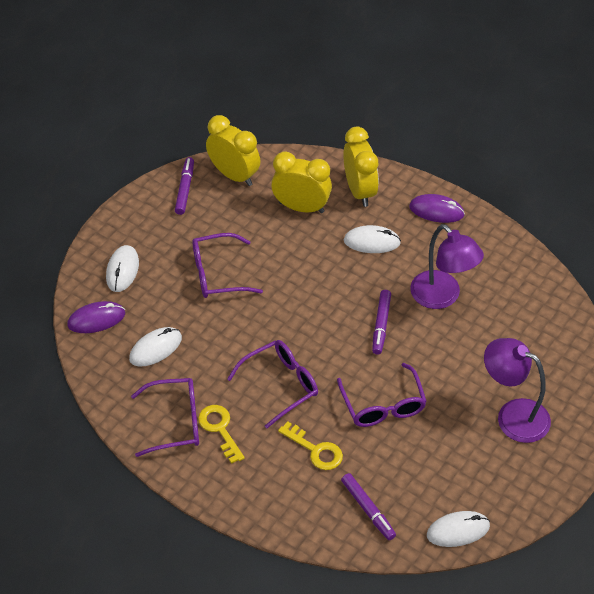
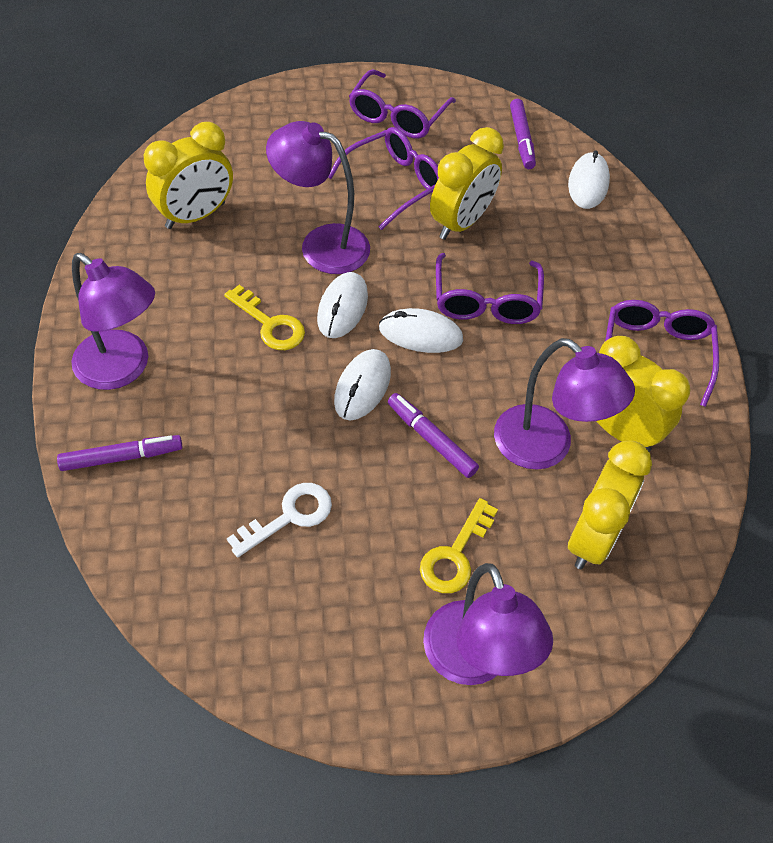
purple lamp: 2 -> 4
purple mouse: 2 -> 0
white key: 0 -> 1
yellow clock: 3 -> 4

